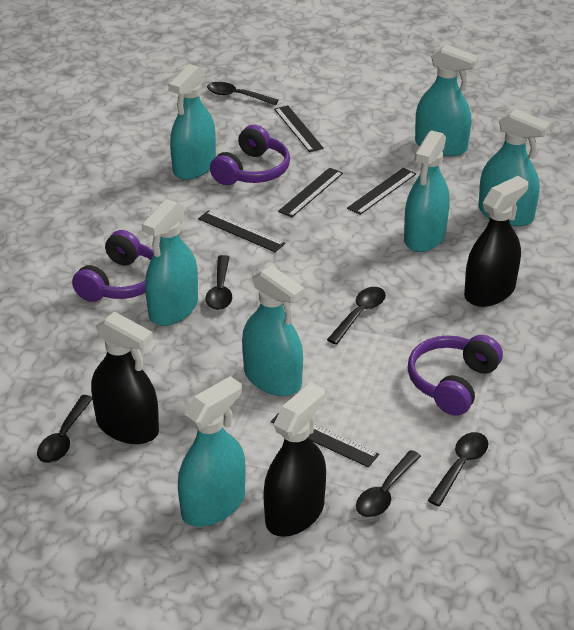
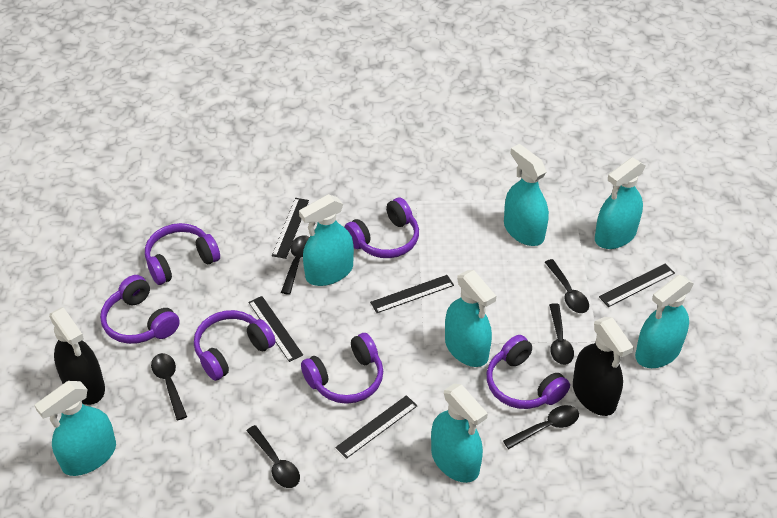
black spray bottle: 3 -> 2
purple headphones: 3 -> 6

